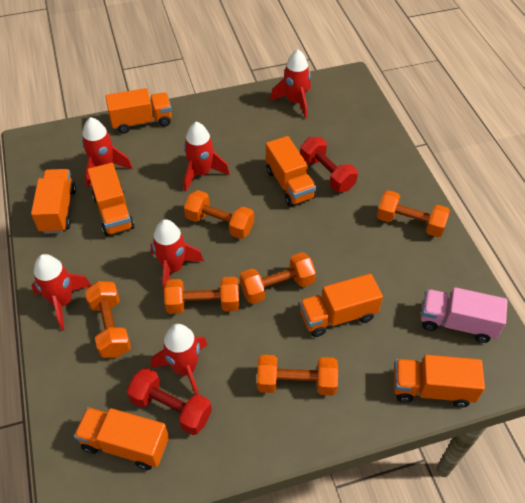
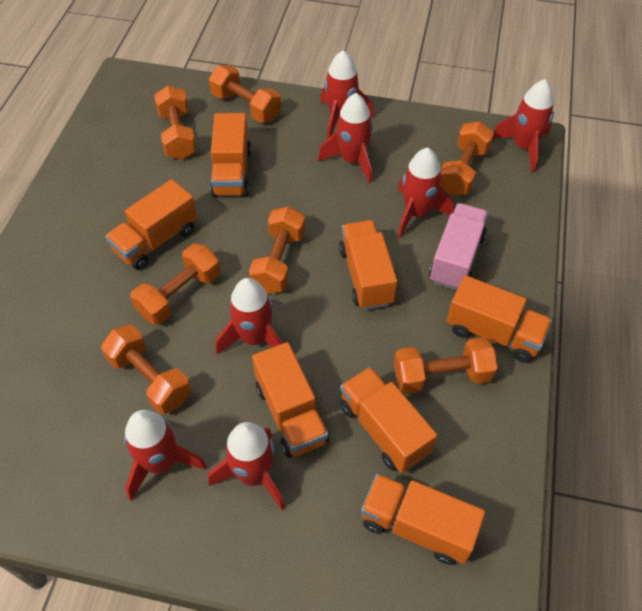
orange dumbbell: 6 -> 7
red dumbbell: 2 -> 0
red rocket: 6 -> 7

